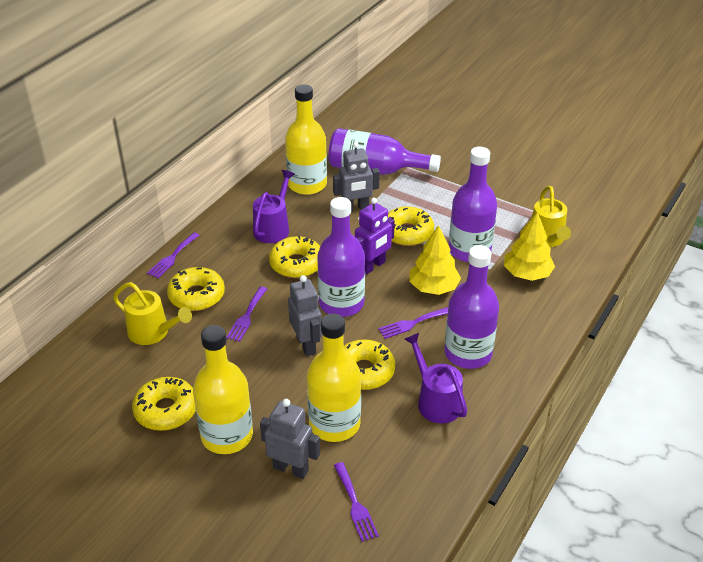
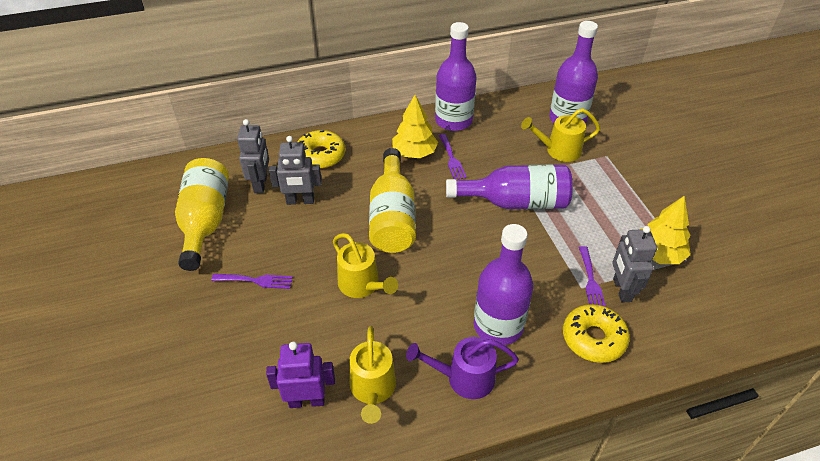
purple fork: 4 -> 3
purple watering can: 2 -> 1
yellow bottle: 3 -> 2
yellow donut: 5 -> 2
yellow watering can: 2 -> 3

